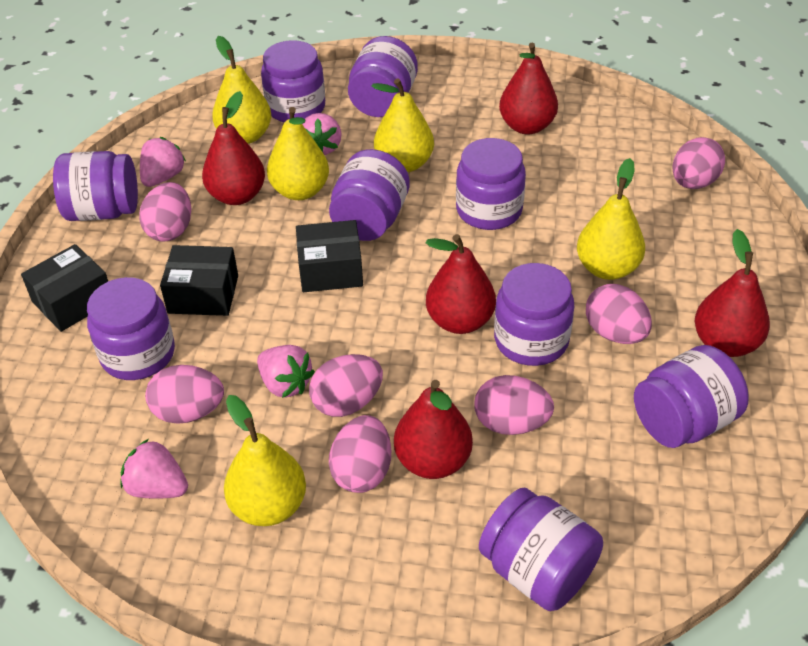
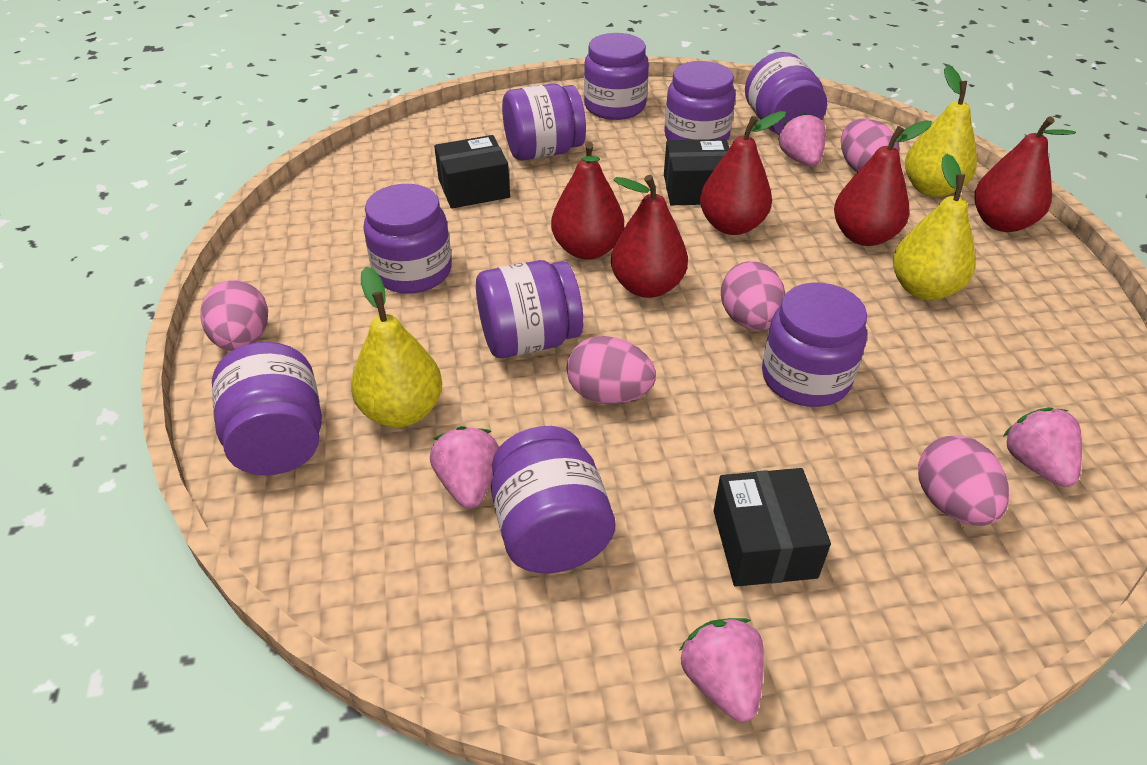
pink egg: 7 -> 5
yellow pear: 5 -> 3

